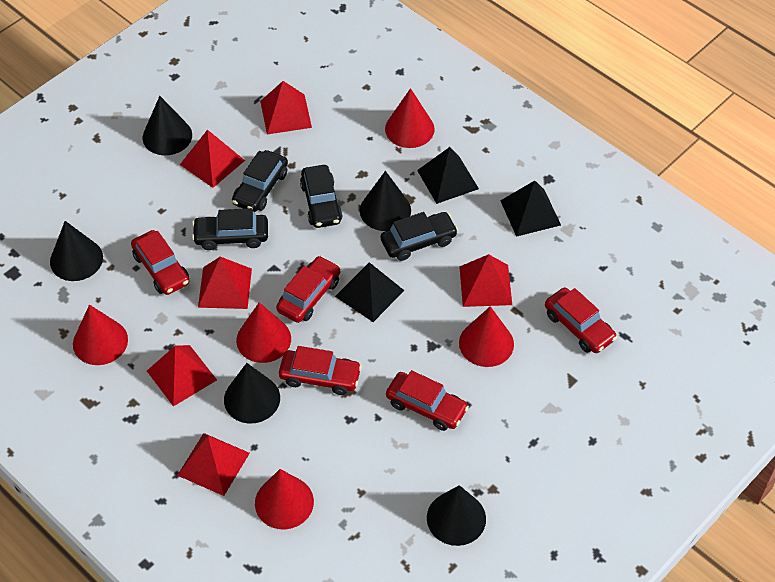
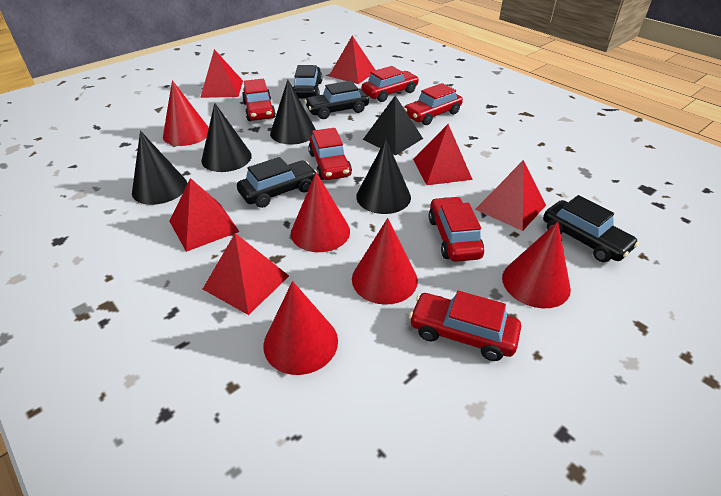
black cone: 5 -> 4
black pyramid: 3 -> 1
red car: 5 -> 6

